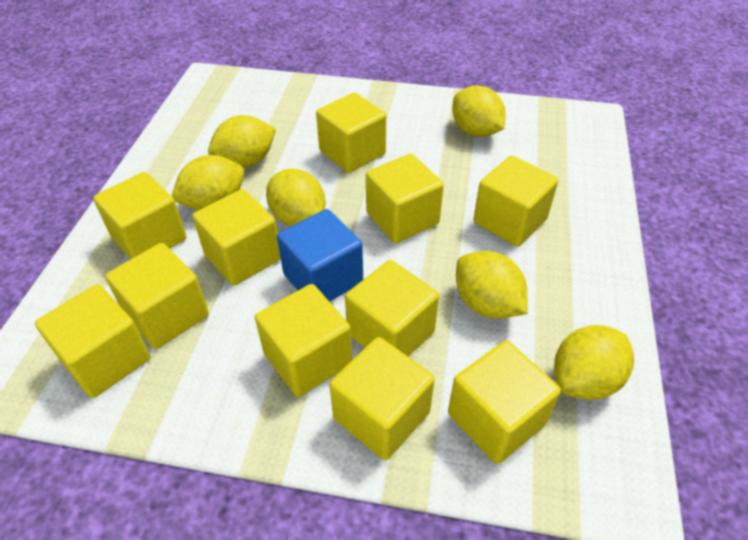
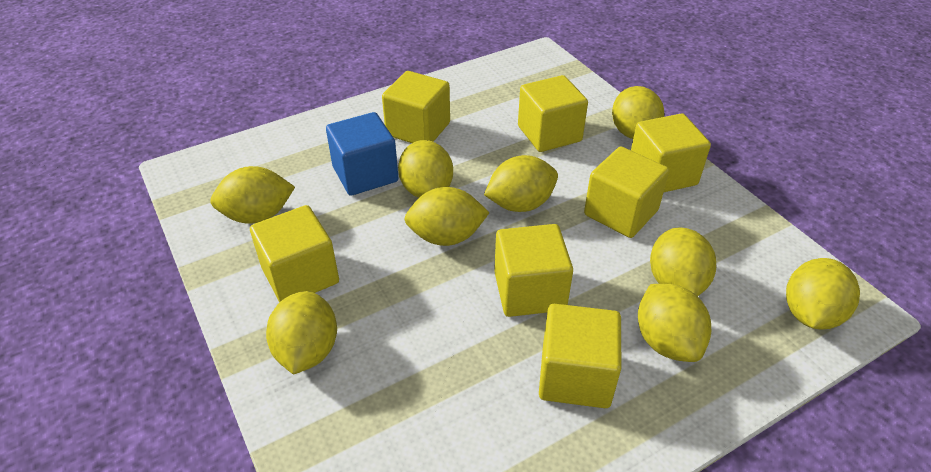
yellow cube: 11 -> 7
yellow lemon: 6 -> 9

